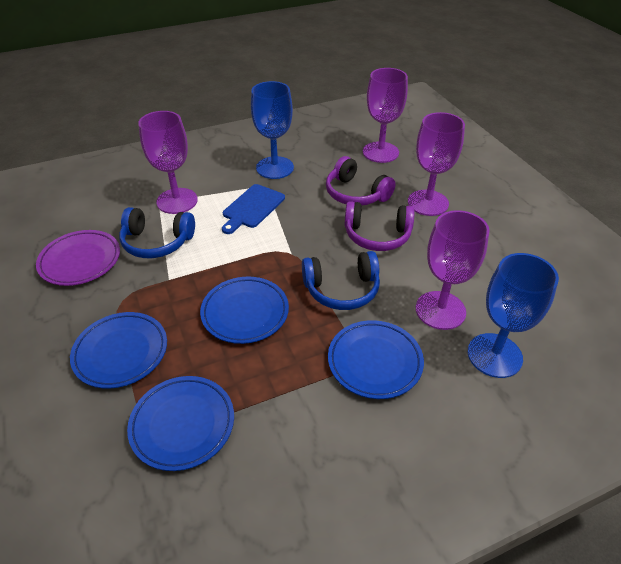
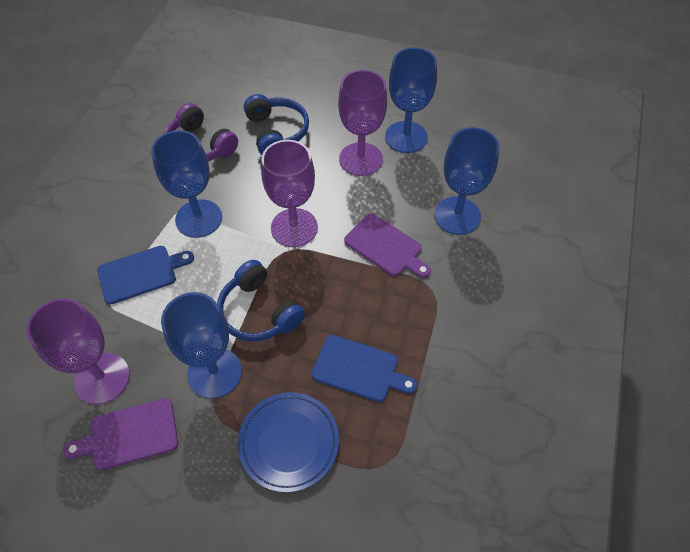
blue cutting board: 1 -> 2
blue goblet: 2 -> 4
blue plate: 4 -> 1
purple cutting board: 0 -> 2
purple goblet: 4 -> 3
purple headphones: 2 -> 1
purple plate: 1 -> 0

